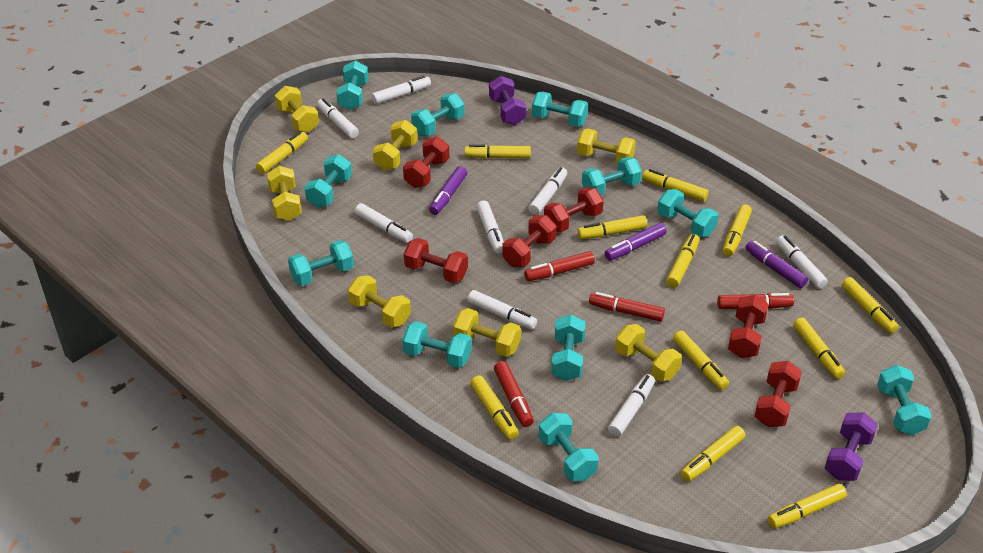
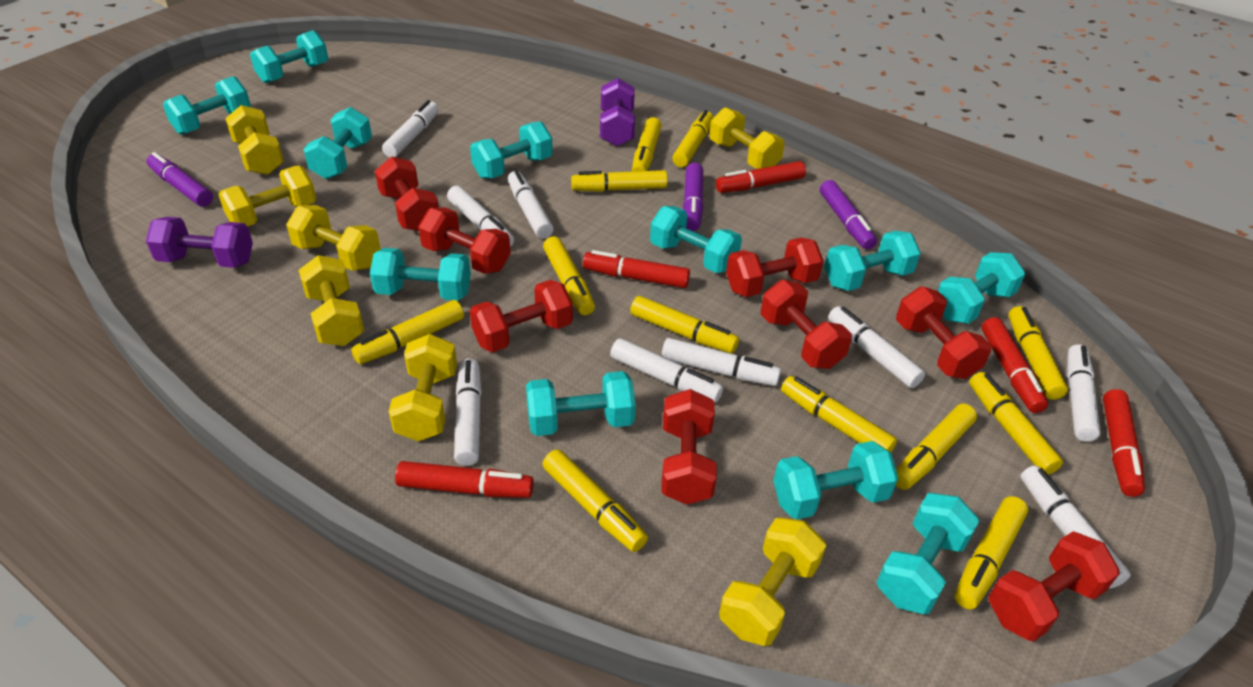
red dumbbell: 6 -> 8
red marker: 4 -> 5
white marker: 8 -> 9

